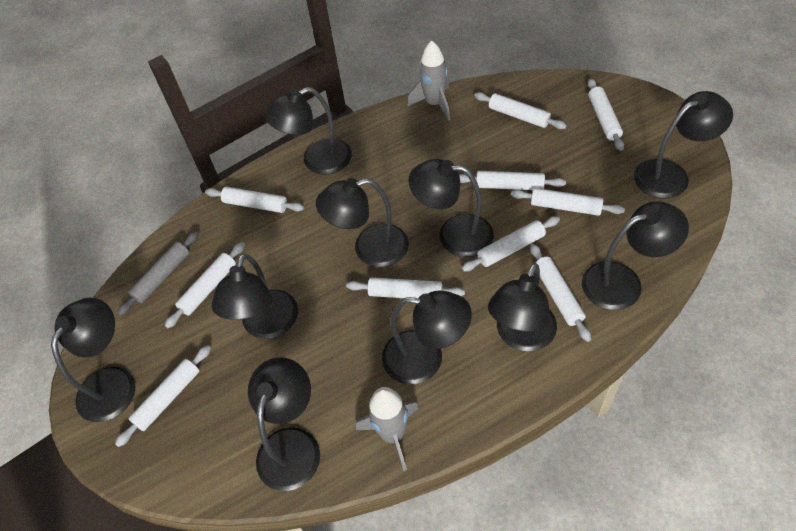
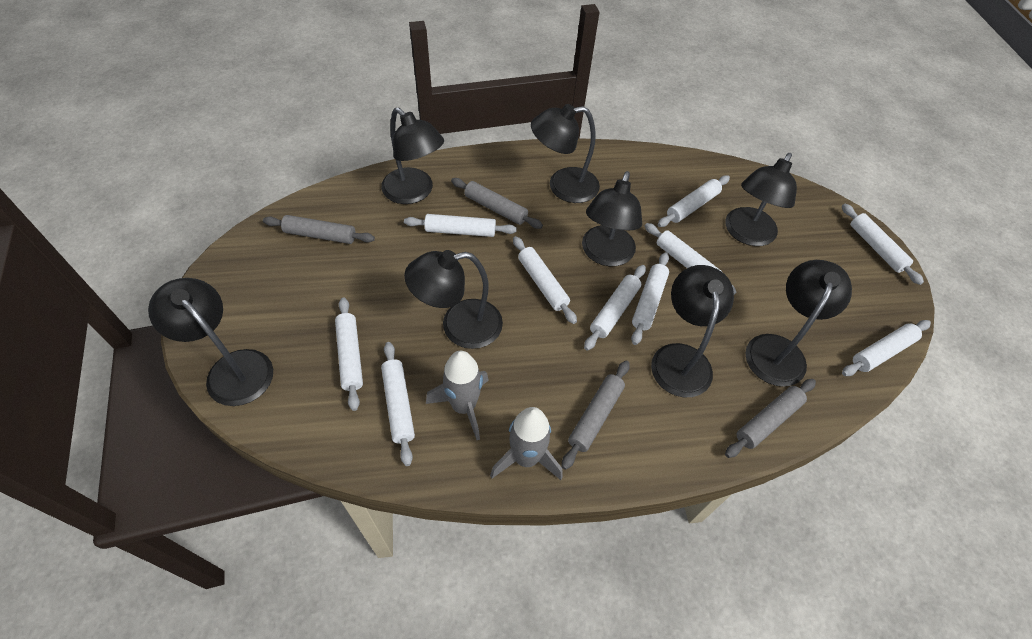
black lamp: 10 -> 8
grey rolling pin: 1 -> 4

